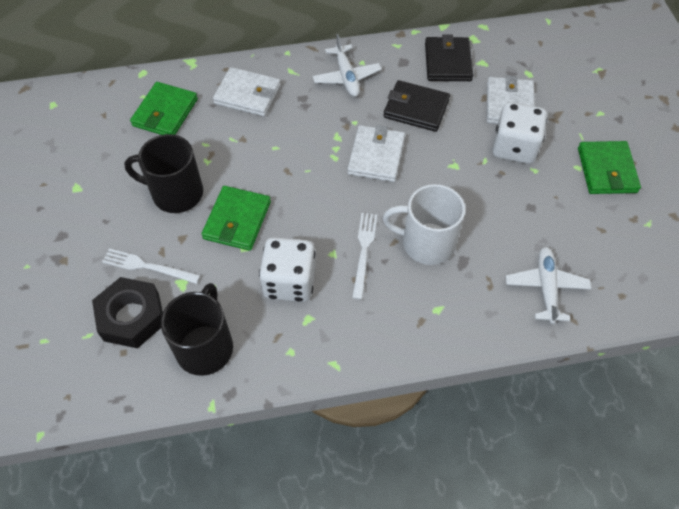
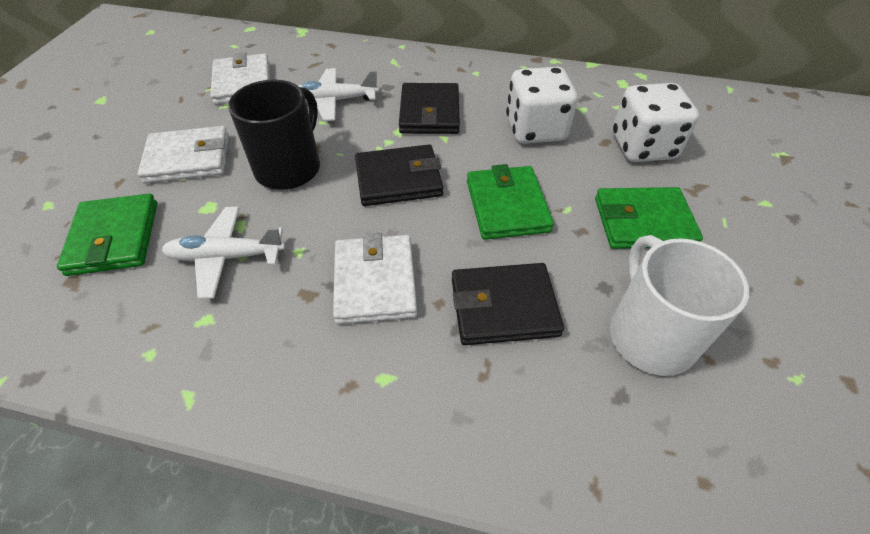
black mug: 2 -> 1
black nut: 1 -> 0
black wallet: 2 -> 3
white fork: 2 -> 0

